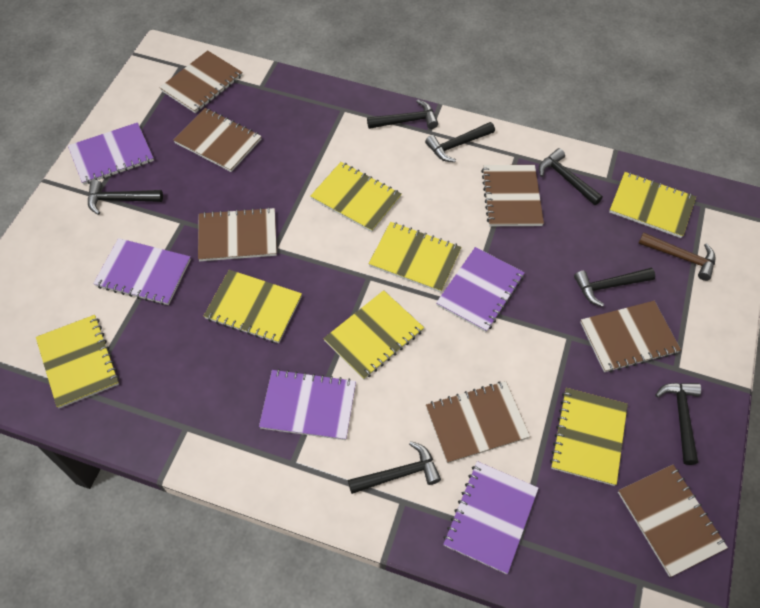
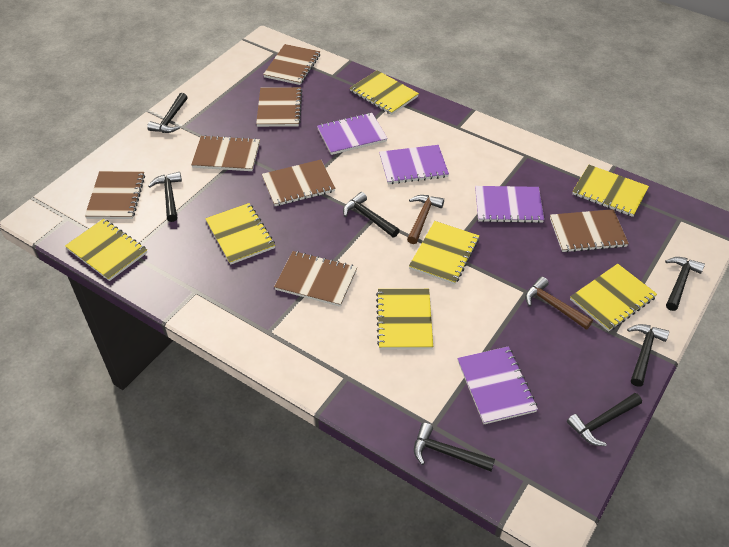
brown hammer: 1 -> 2
purple notebook: 5 -> 4

